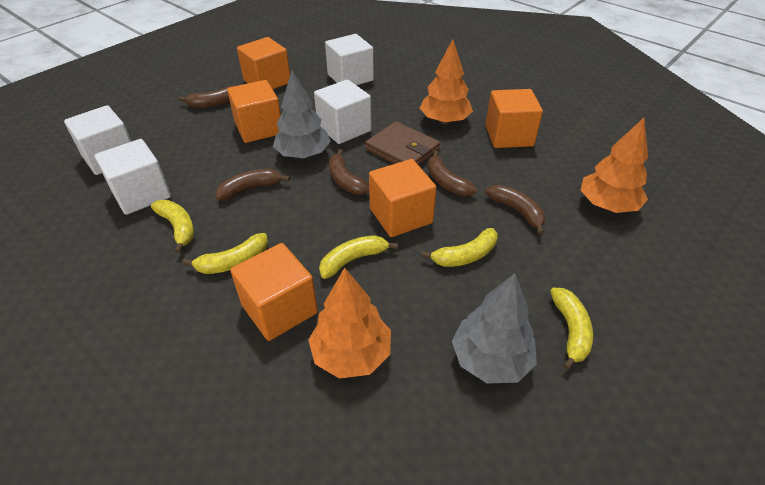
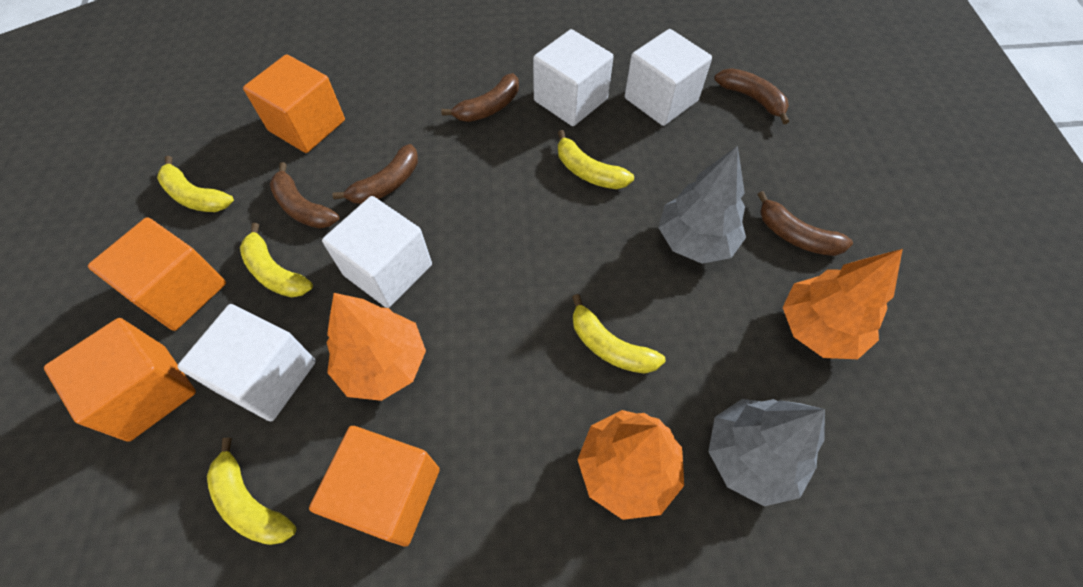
brown wallet: 1 -> 0
orange cube: 5 -> 4

